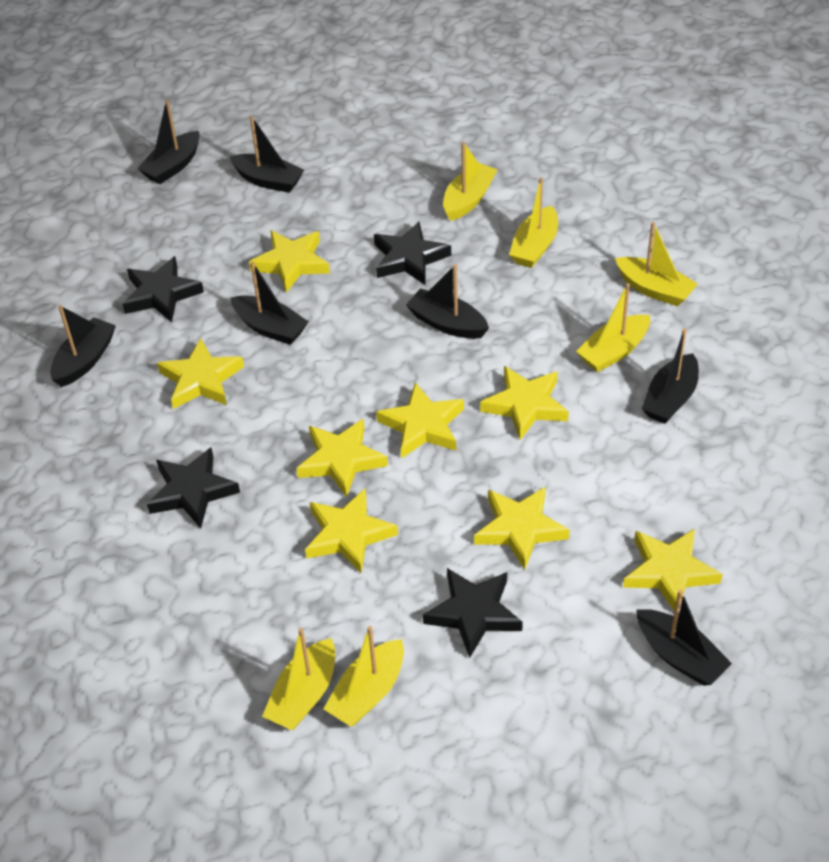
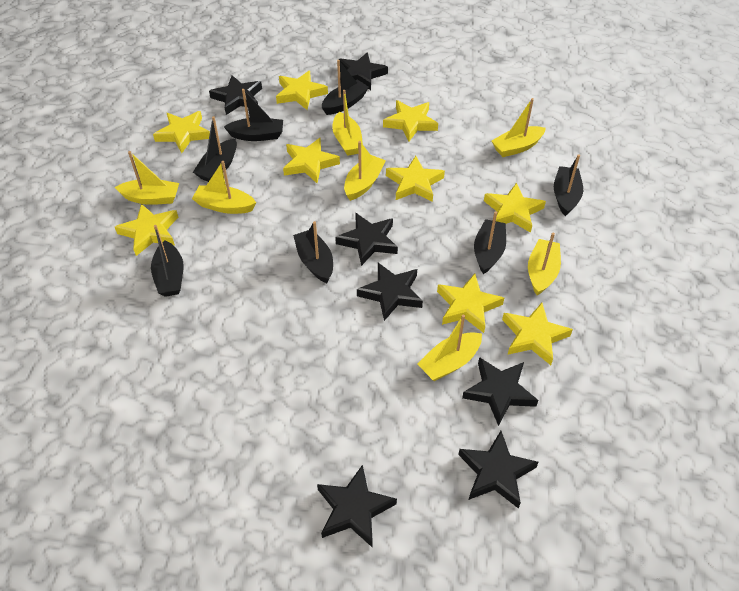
black star: 4 -> 7
yellow boat: 6 -> 7
yellow star: 8 -> 9

